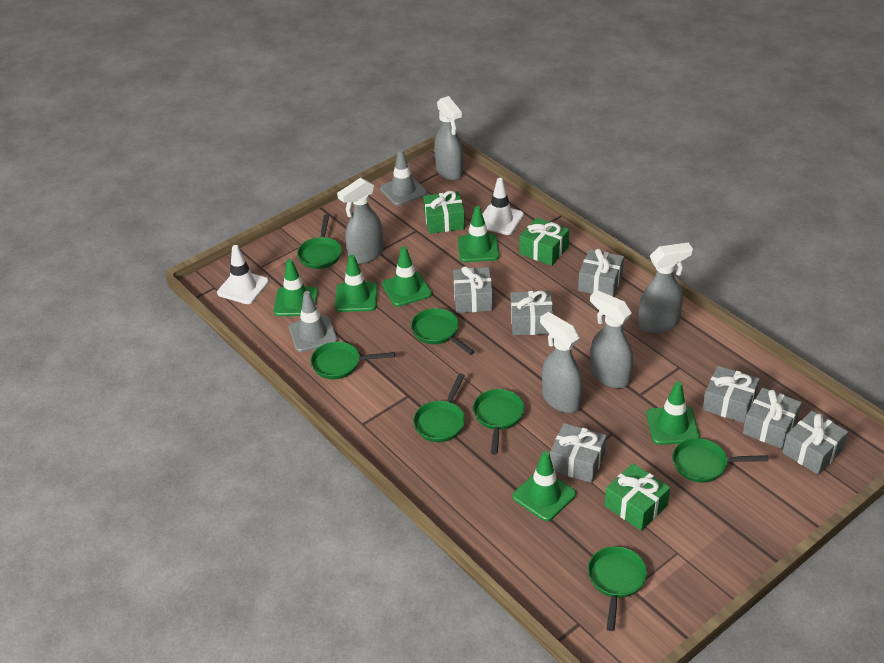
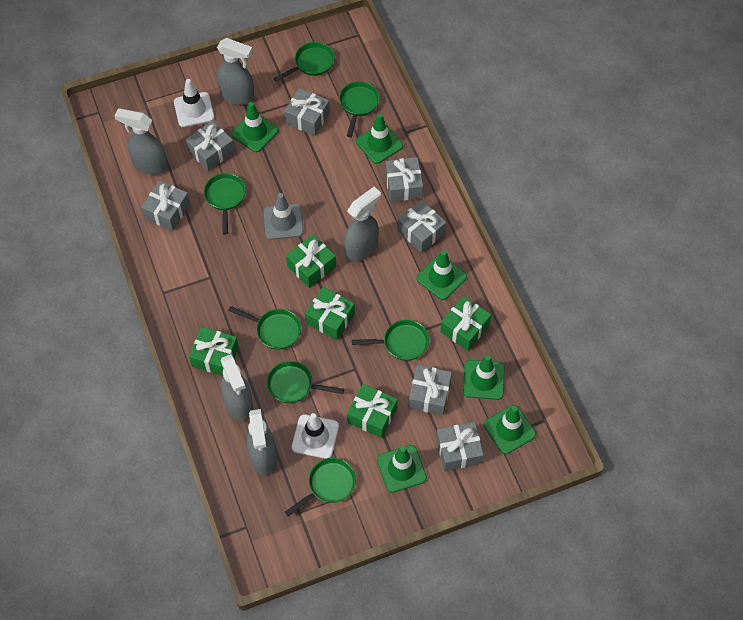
green gift: 3 -> 5
grey traffic cone: 2 -> 1

